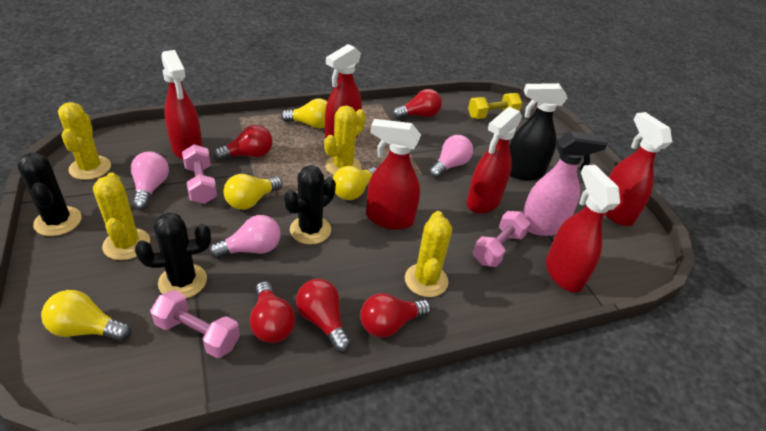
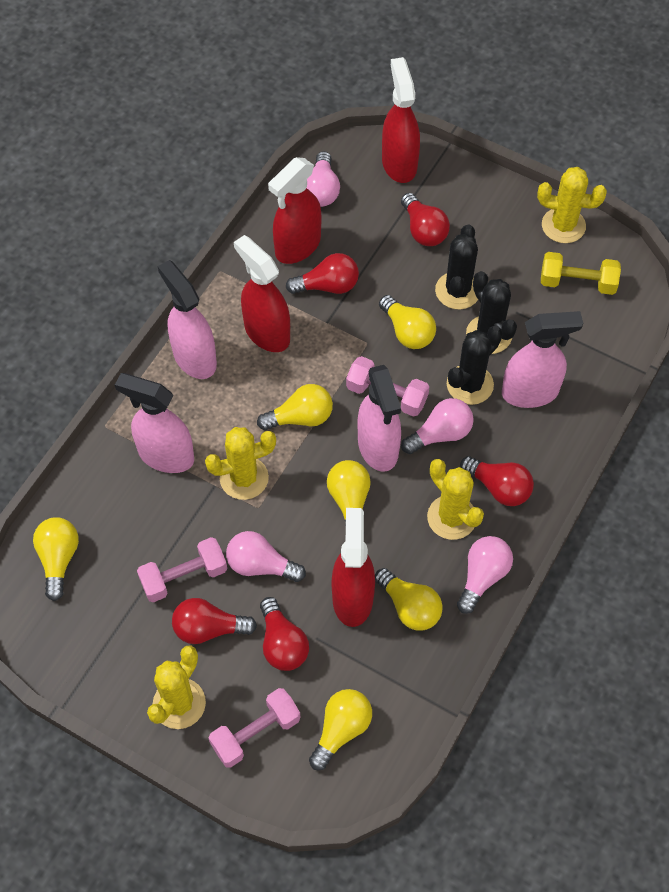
black spray bottle: 1 -> 0
pink light bulb: 3 -> 4
pink spray bottle: 1 -> 4
red spray bottle: 6 -> 4
yellow light bulb: 4 -> 6

